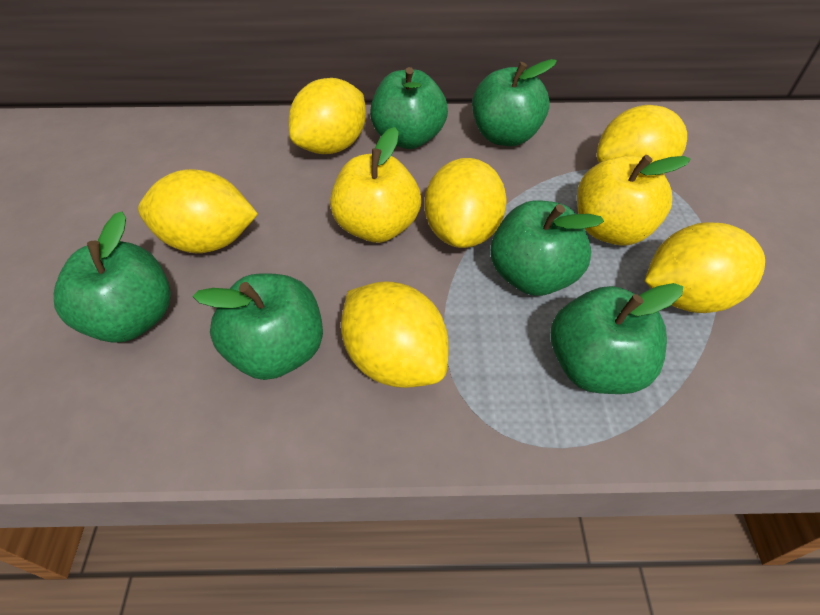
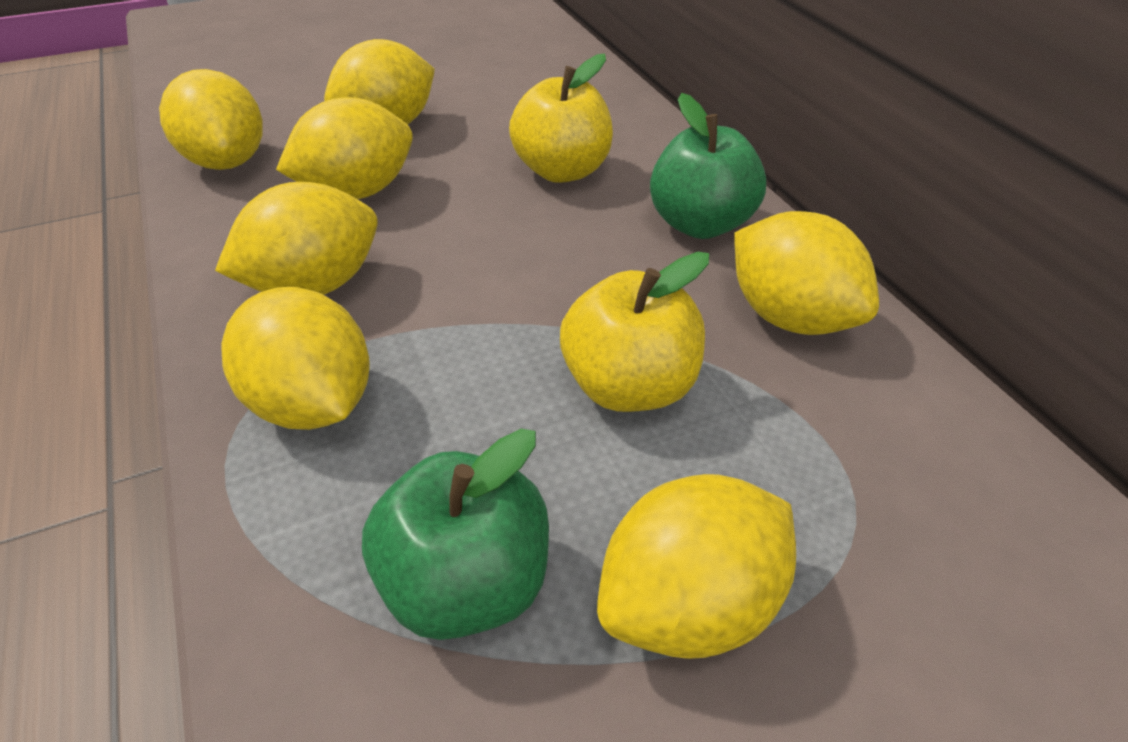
green apple: 6 -> 2
yellow lemon: 6 -> 7

